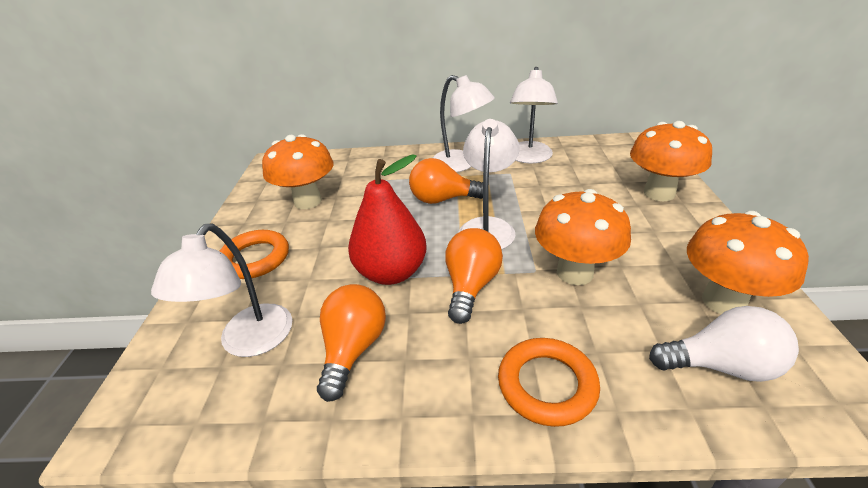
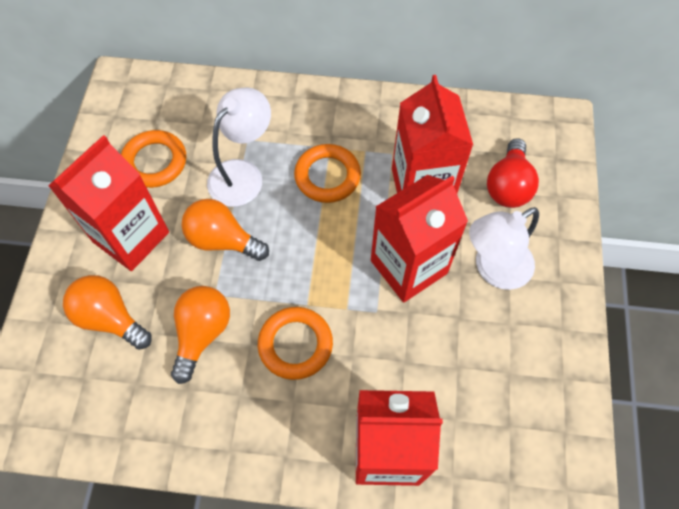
orange mushroom: 4 -> 0
orange ring: 2 -> 3
red carton: 0 -> 4
red light bulb: 0 -> 1
red pear: 1 -> 0
white lamp: 4 -> 2
white light bulb: 1 -> 0

